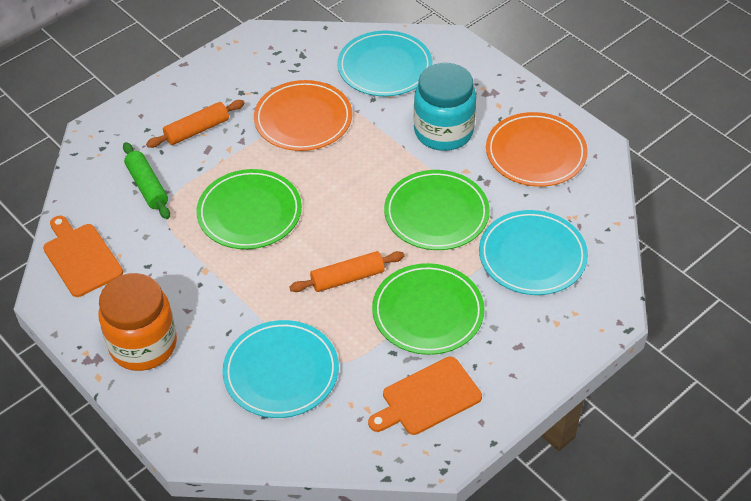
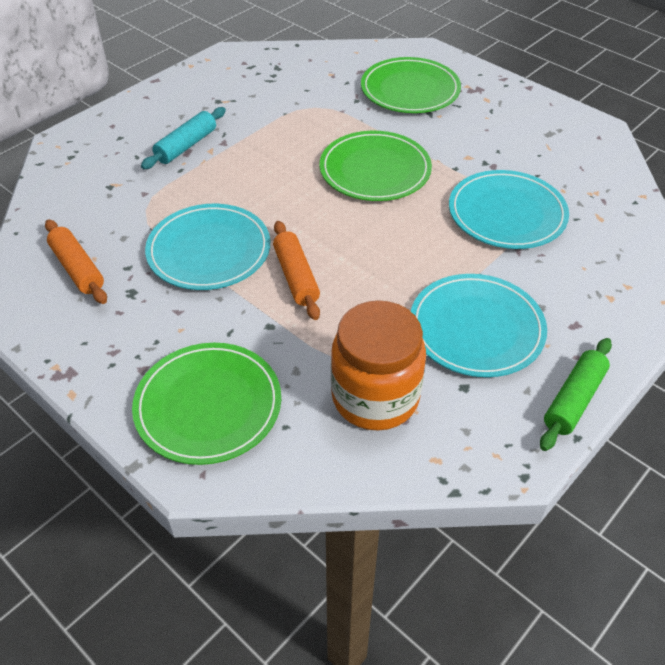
orange cutting board: 2 -> 0
orange plate: 2 -> 0
turquoise jar: 1 -> 0
turquoise rolling pin: 0 -> 1

